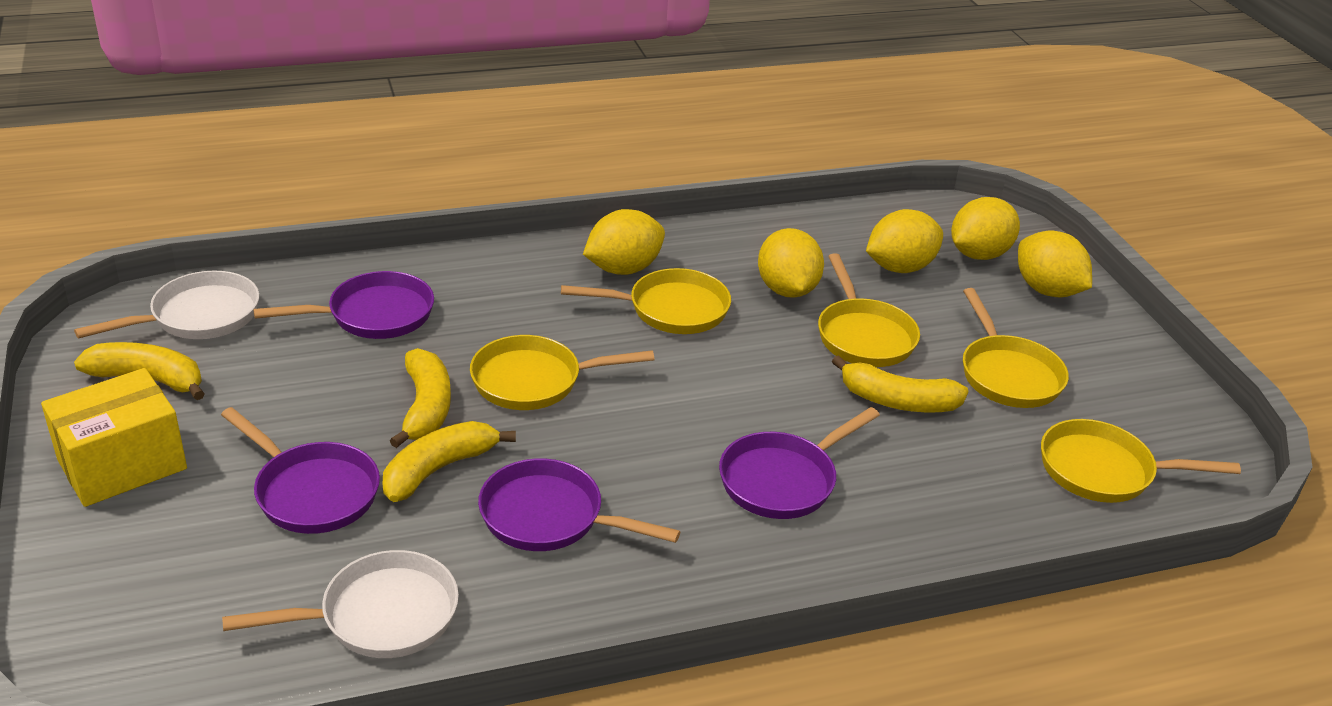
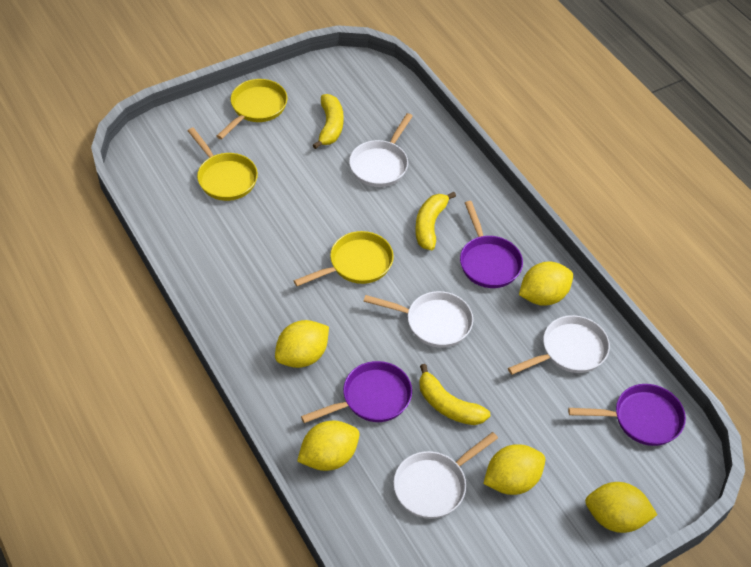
purple pan: 4 -> 3
white pan: 2 -> 4
yellow banana: 4 -> 3
yellow box: 1 -> 0
yellow pan: 5 -> 3

